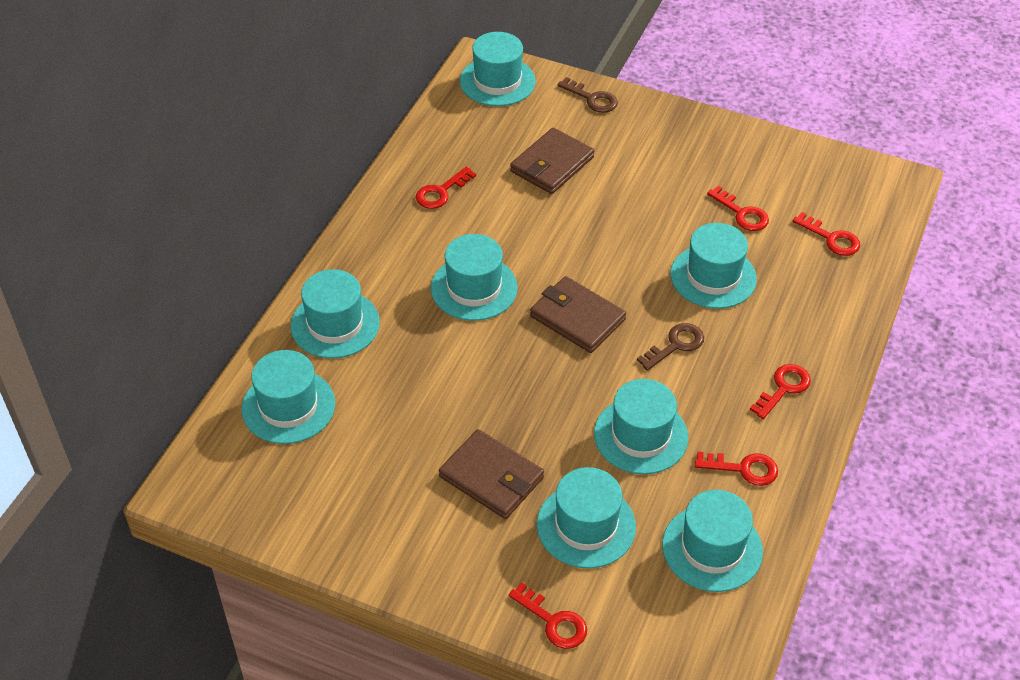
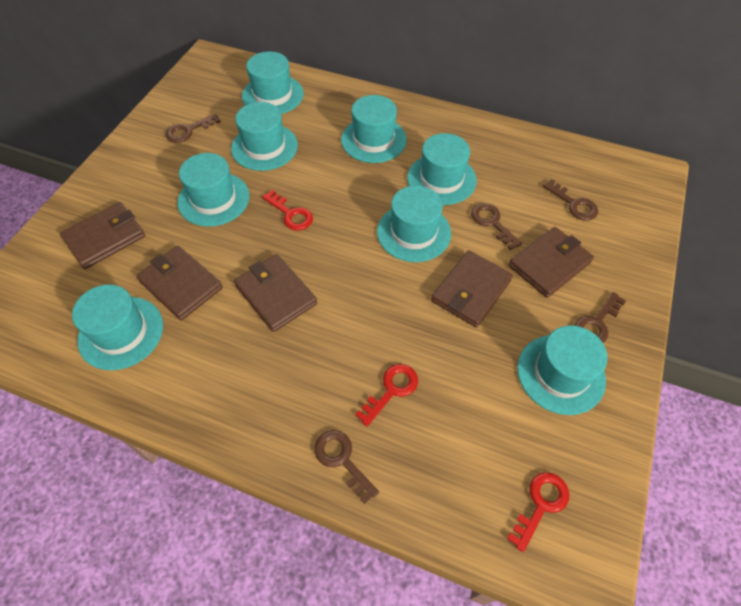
brown key: 2 -> 5
brown wallet: 3 -> 5
red key: 6 -> 3

